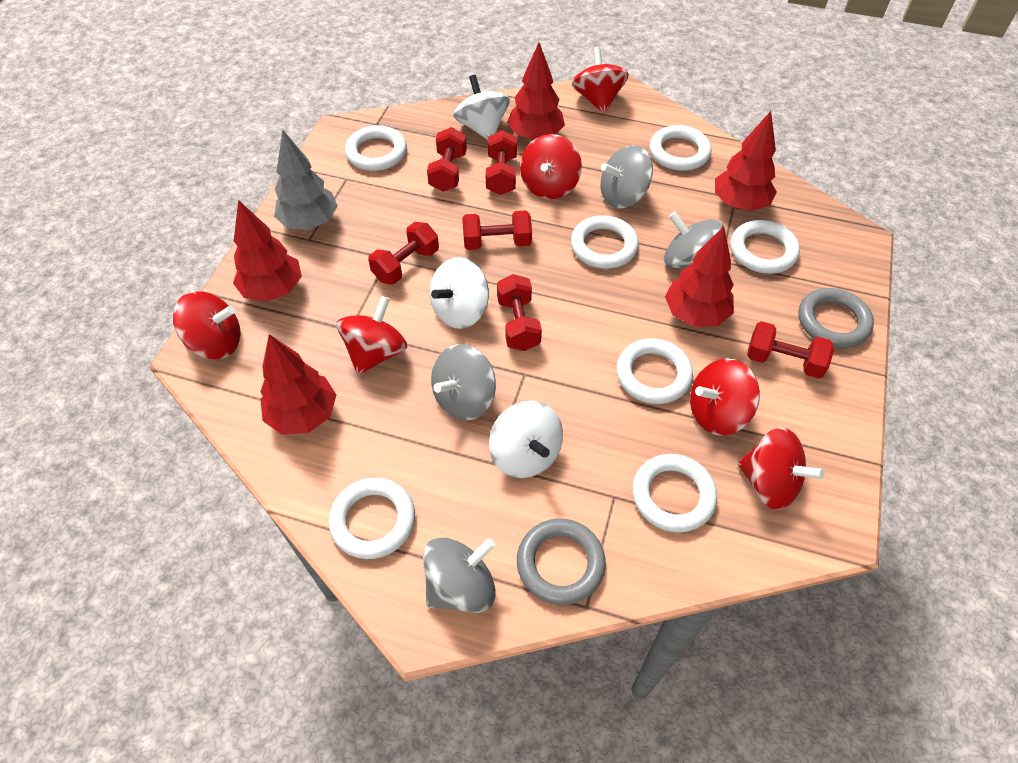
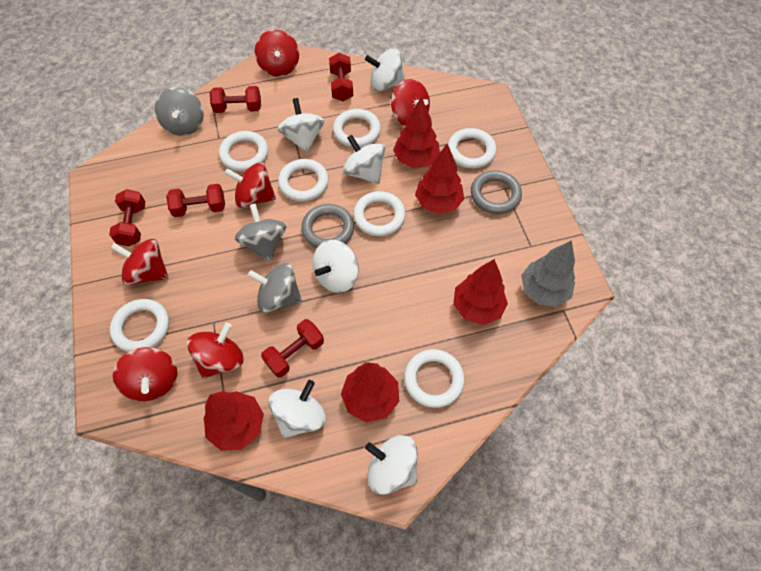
grey spinning top: 4 -> 3
red dumbbell: 6 -> 5
white spinning top: 3 -> 6

